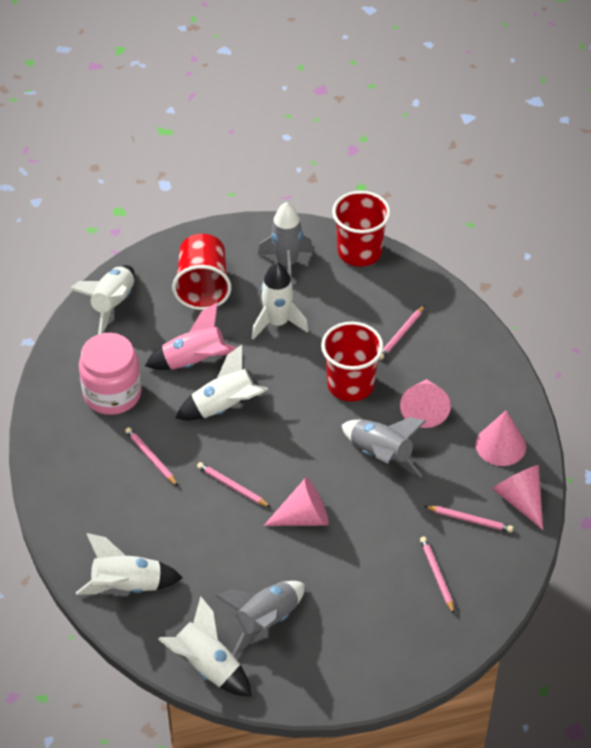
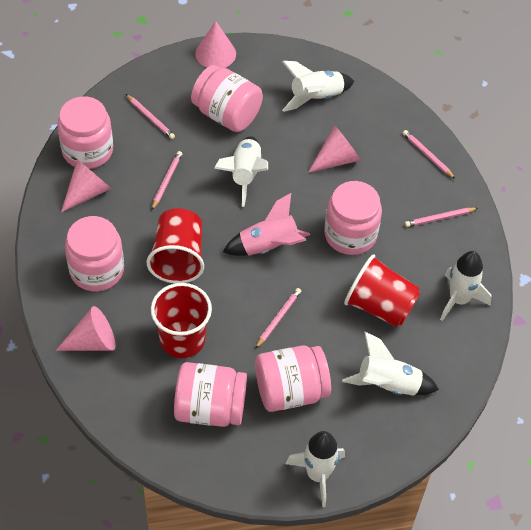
grey rocket: 3 -> 0
pink jar: 1 -> 6

